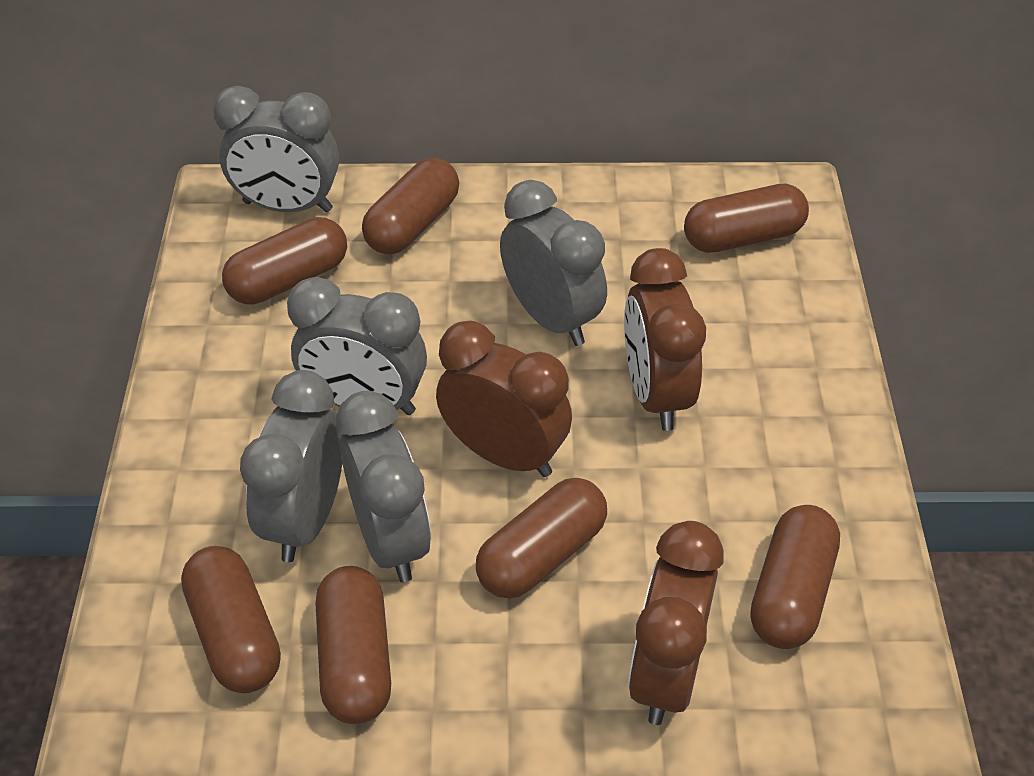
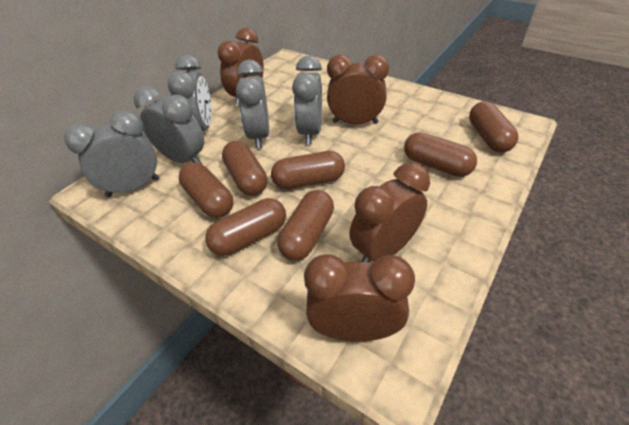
brown clock: 3 -> 4

